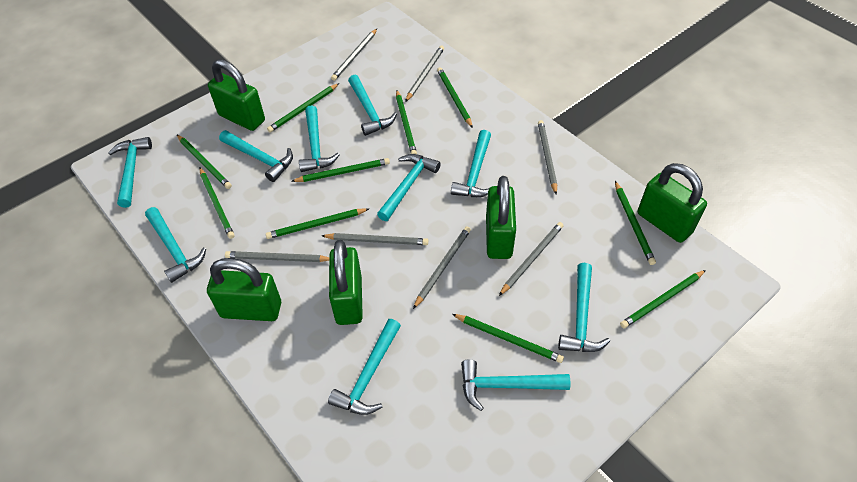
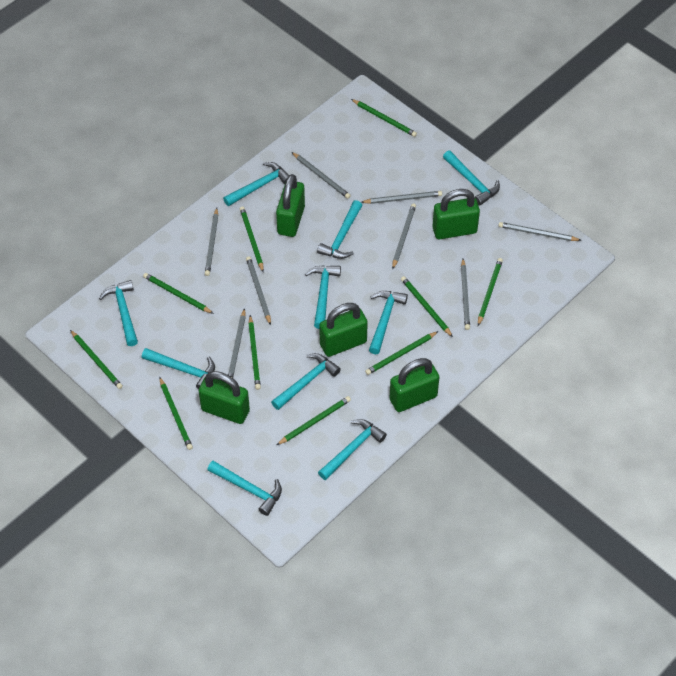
grey pencil: 7 -> 8

